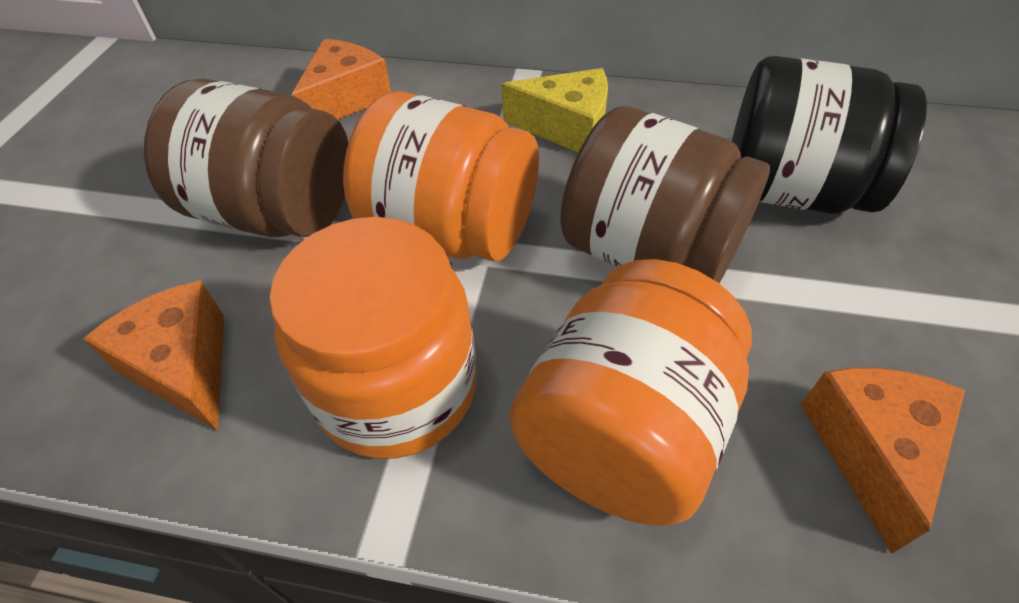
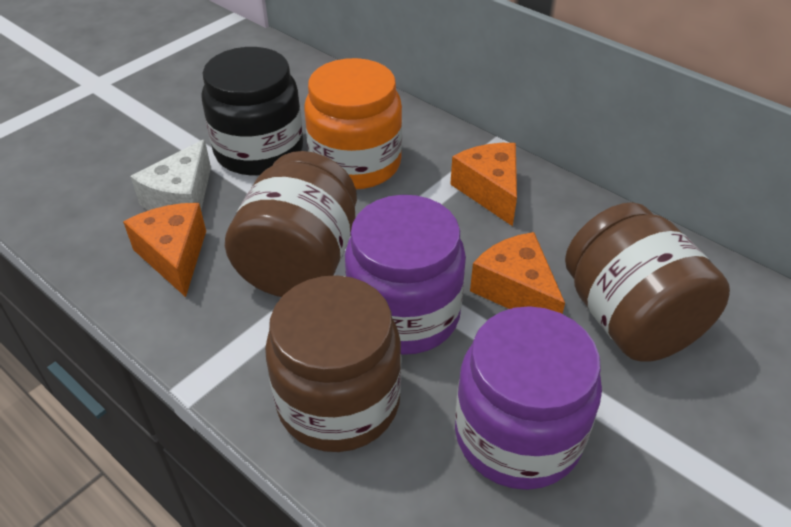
brown jar: 2 -> 3
orange jar: 3 -> 1
purple jar: 0 -> 2
white cheese: 0 -> 1
yellow cheese: 1 -> 0

